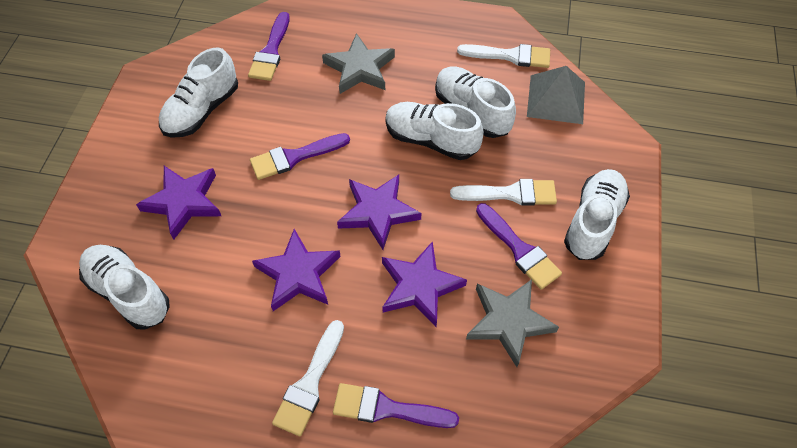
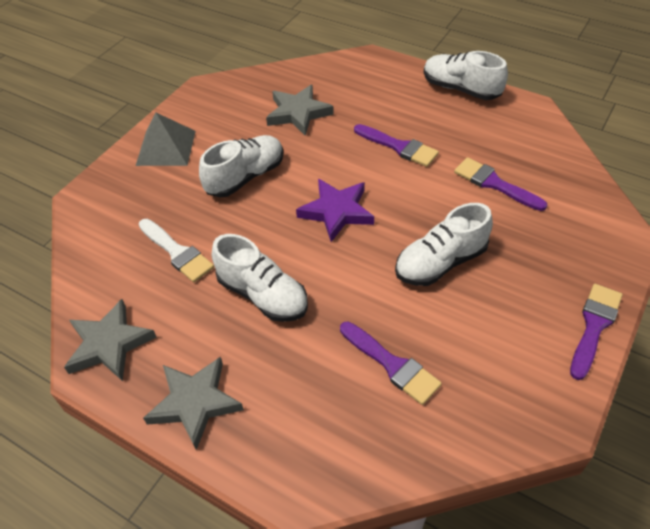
grey star: 2 -> 3
purple star: 4 -> 1
white brush: 3 -> 1
white shoe: 5 -> 4

